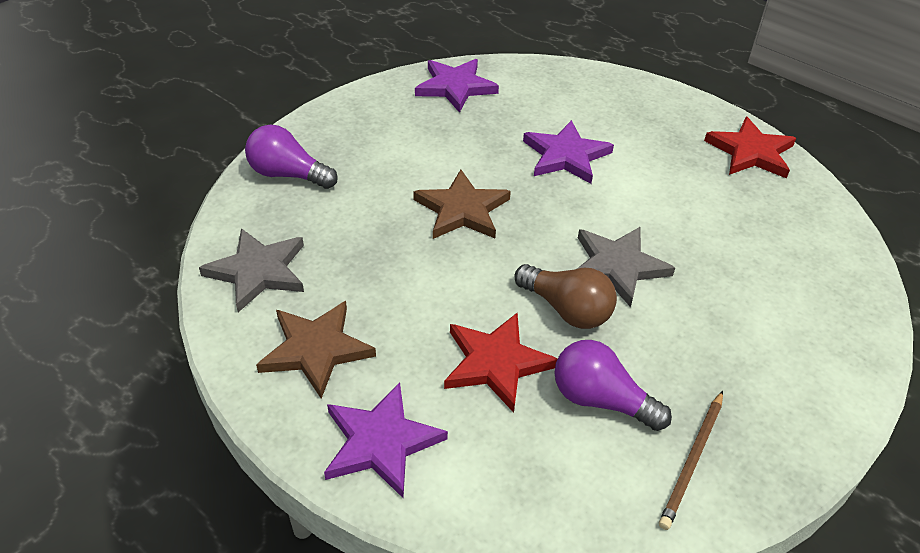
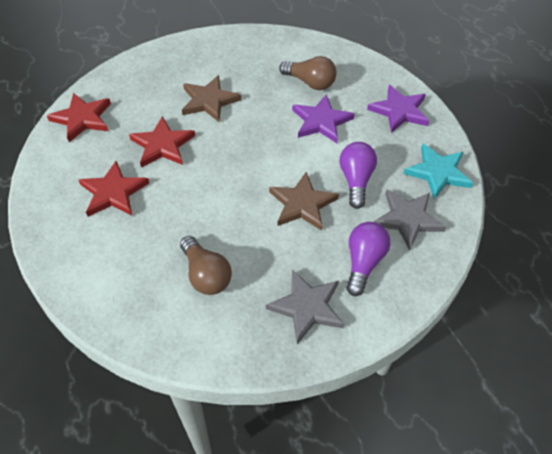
brown light bulb: 1 -> 2
brown pencil: 1 -> 0
purple star: 3 -> 2
red star: 2 -> 3
turquoise star: 0 -> 1

